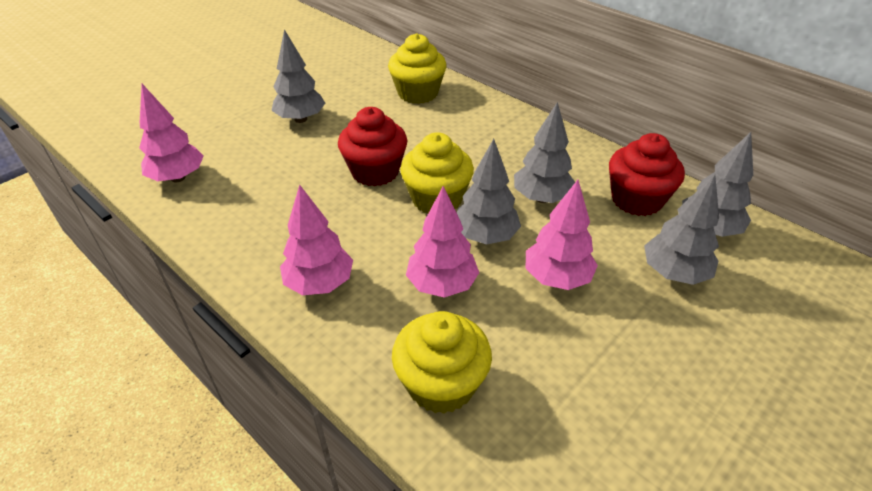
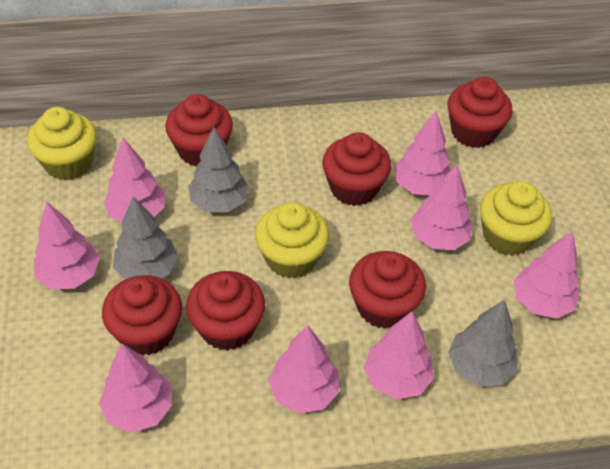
grey tree: 5 -> 3
pink tree: 4 -> 8
red cupcake: 2 -> 6

